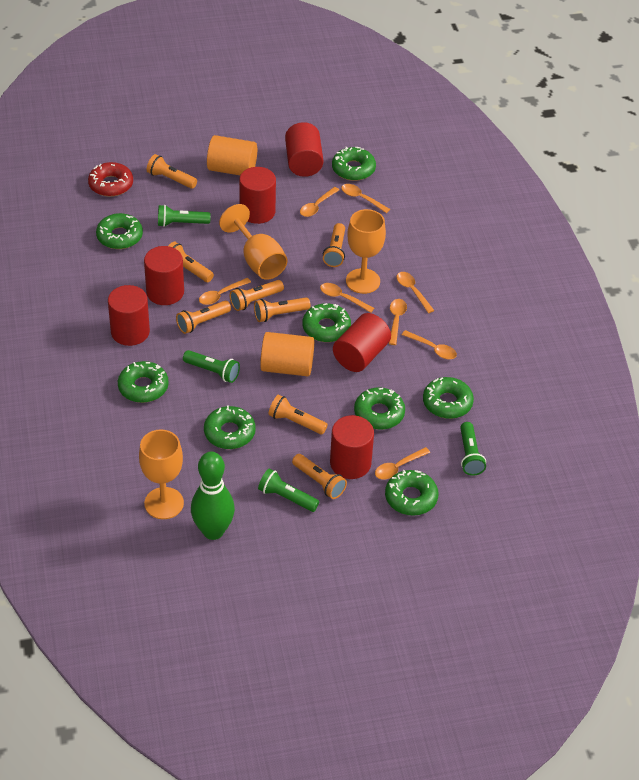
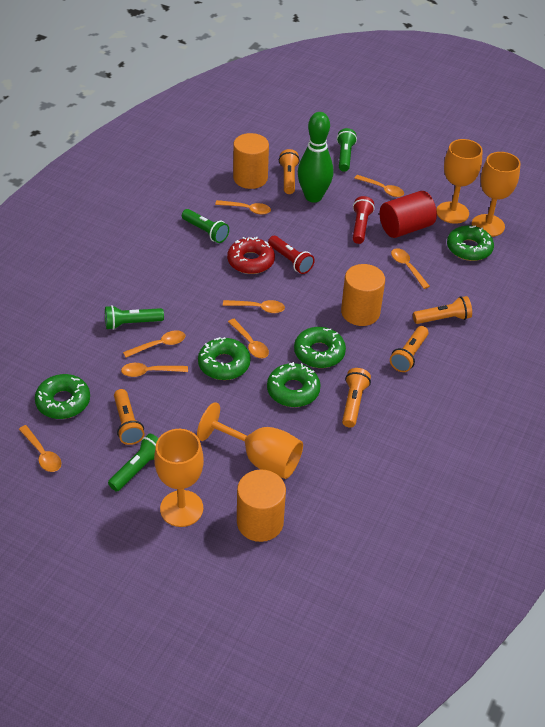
green donut: 8 -> 5
orange cylinder: 2 -> 3
orange flashlight: 8 -> 5
orange goblet: 3 -> 4
red cylinder: 6 -> 1
red flashlight: 0 -> 2

